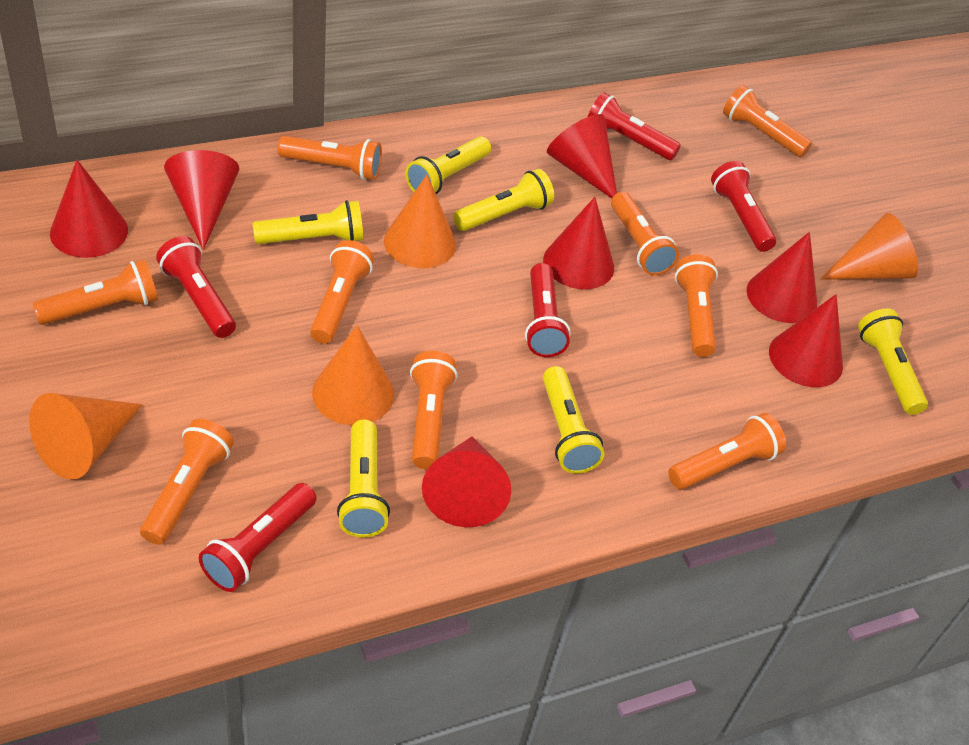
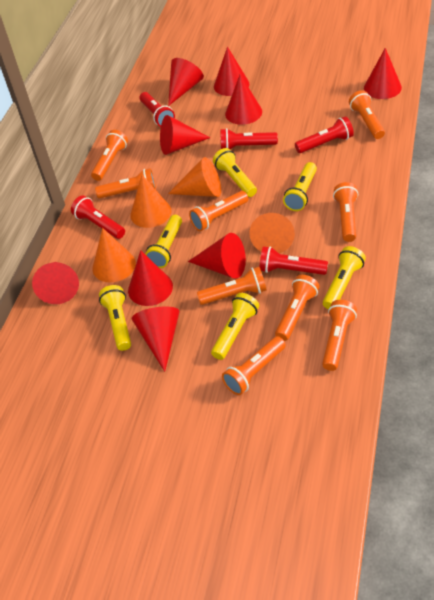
red cone: 7 -> 9

